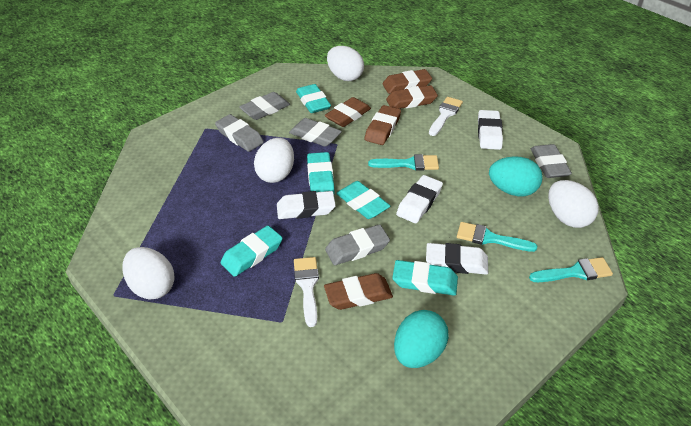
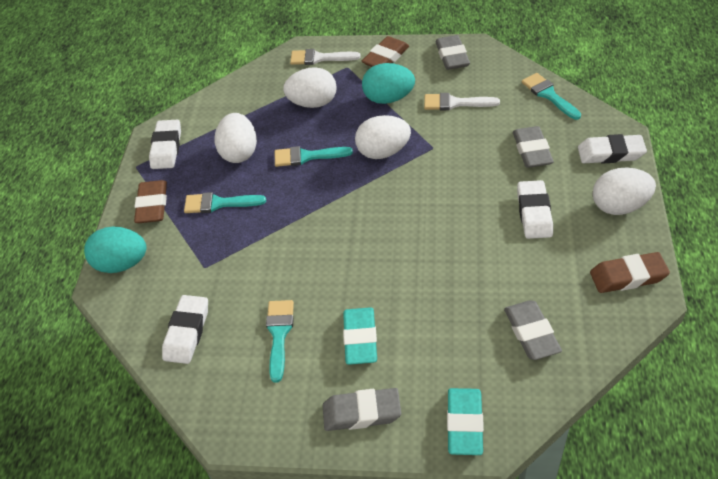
brown eraser: 5 -> 3
grey eraser: 5 -> 4
turquoise brush: 3 -> 4
turquoise eraser: 5 -> 2

